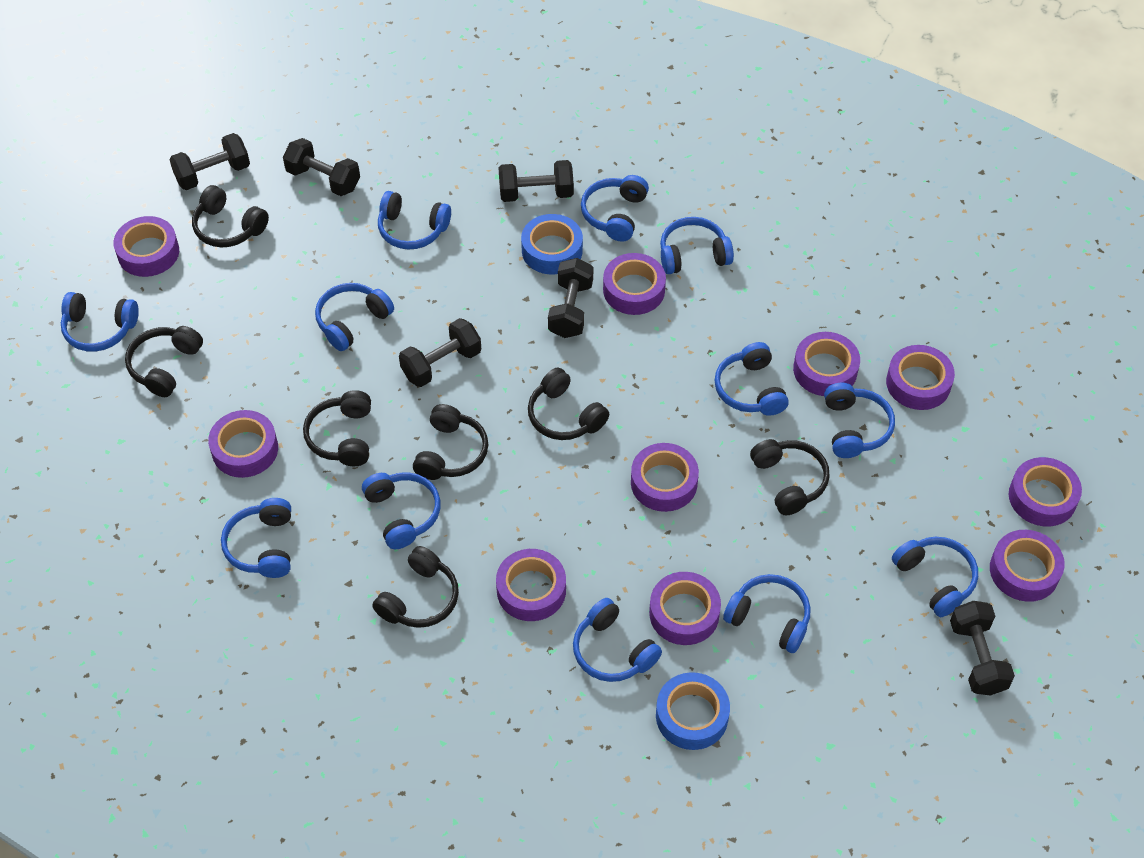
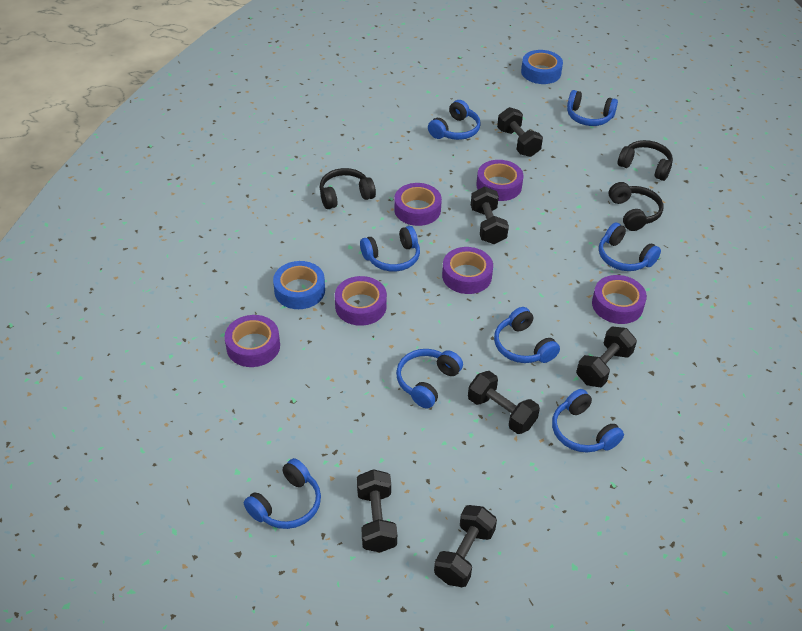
black headphones: 7 -> 3
blue headphones: 12 -> 8
purple tape: 10 -> 6

